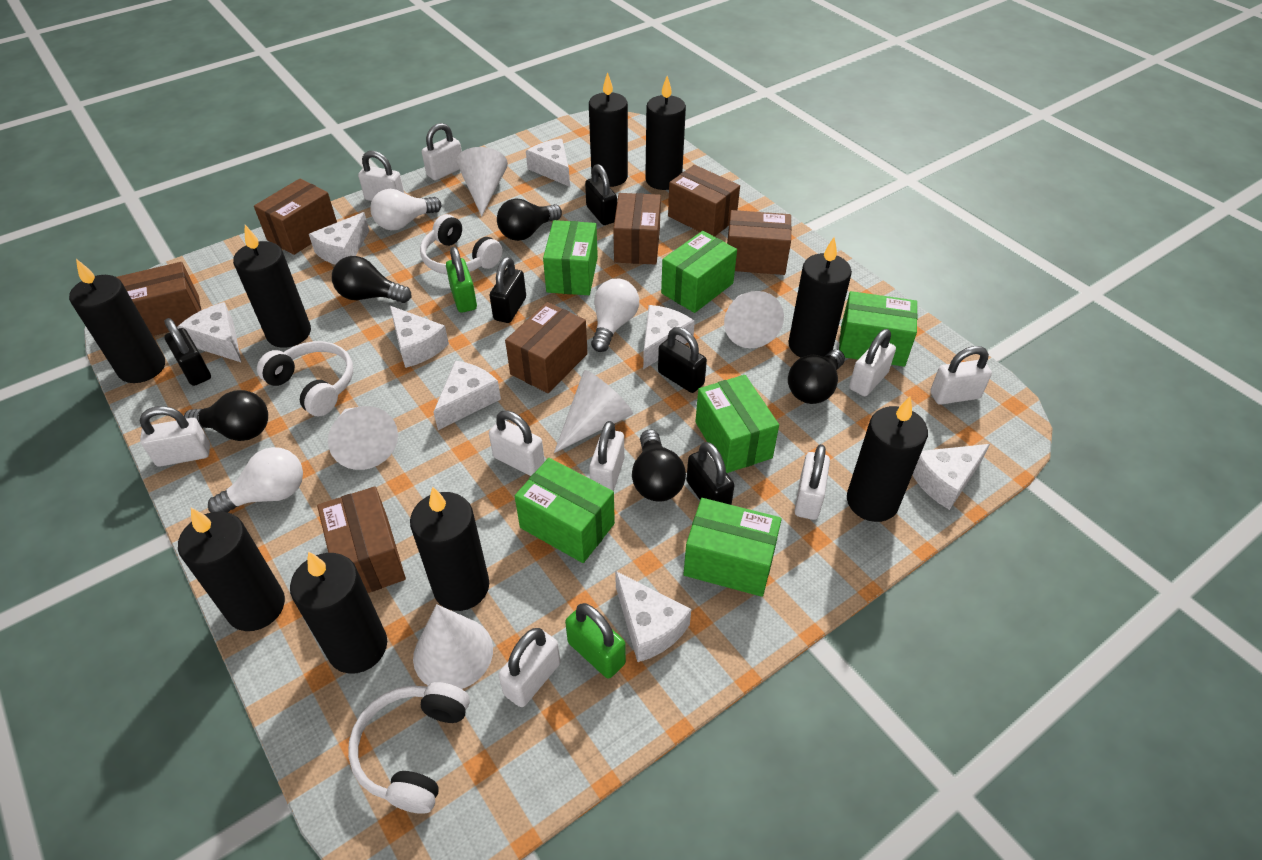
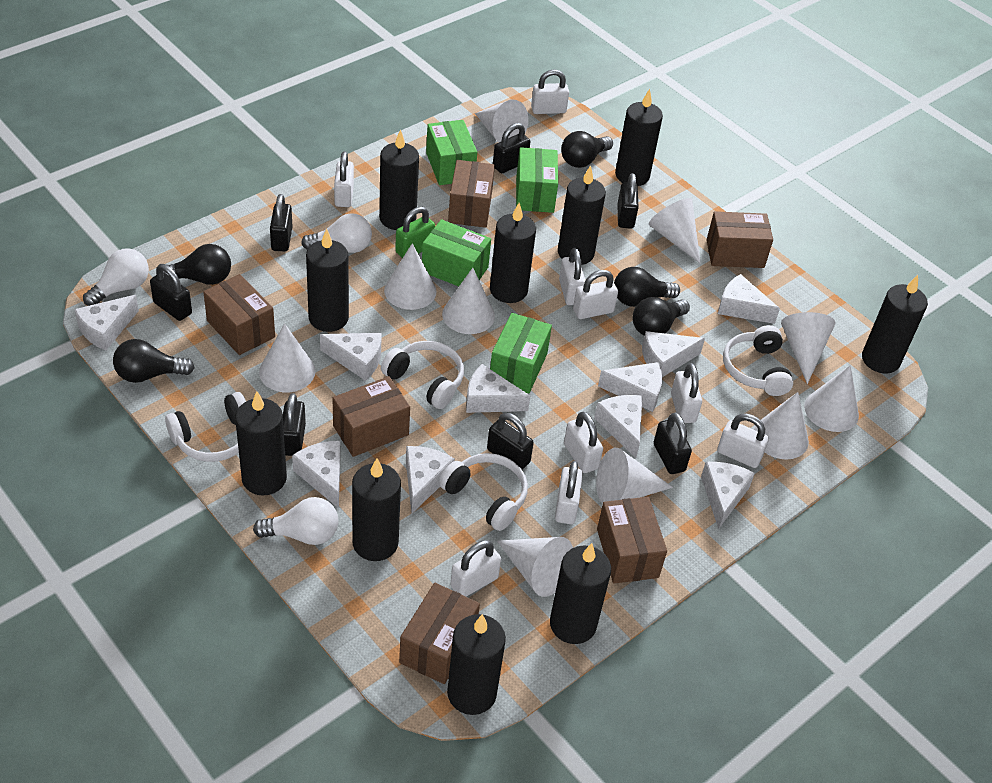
black candle: 9 -> 10
black padlock: 5 -> 7
brown box: 7 -> 6
green box: 6 -> 4
green padlock: 2 -> 1
white cheese: 8 -> 10
white cone: 5 -> 10
white headphones: 3 -> 4

